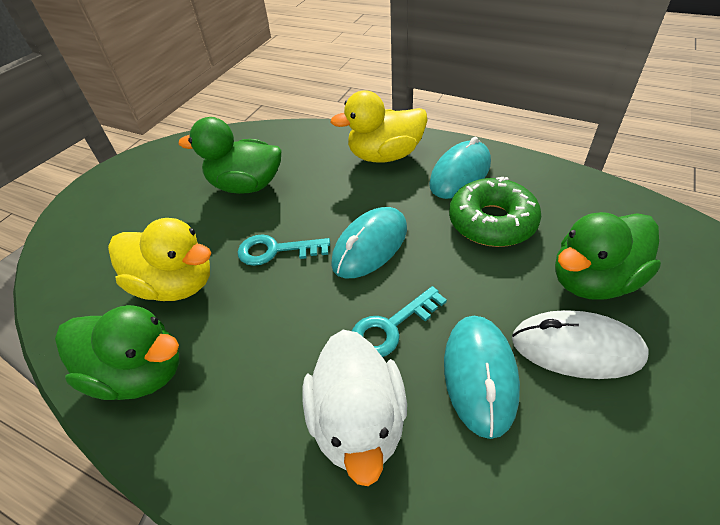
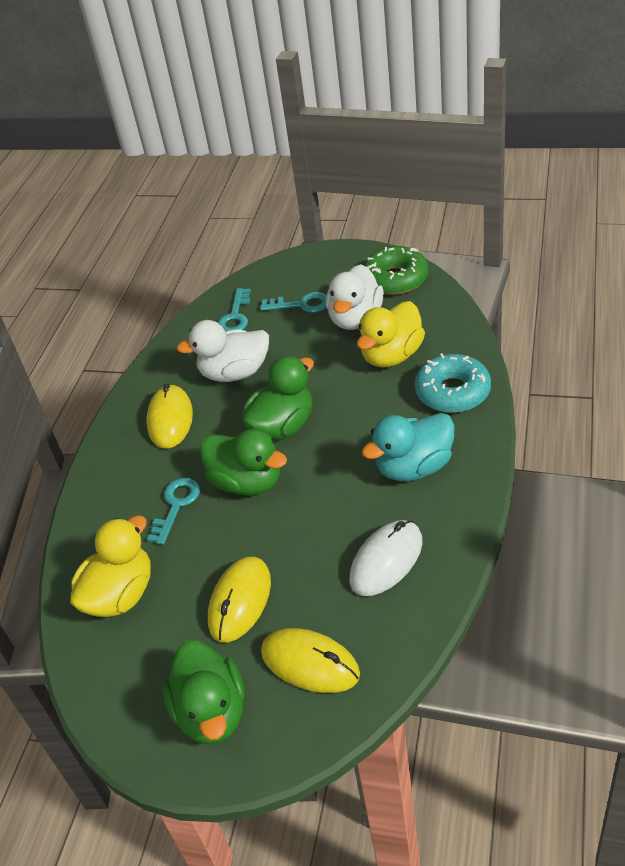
turquoise donut: 0 -> 1
turquoise duck: 0 -> 1
turquoise key: 2 -> 3
turquoise mouse: 3 -> 0
white duck: 1 -> 2
yellow mouse: 0 -> 3

